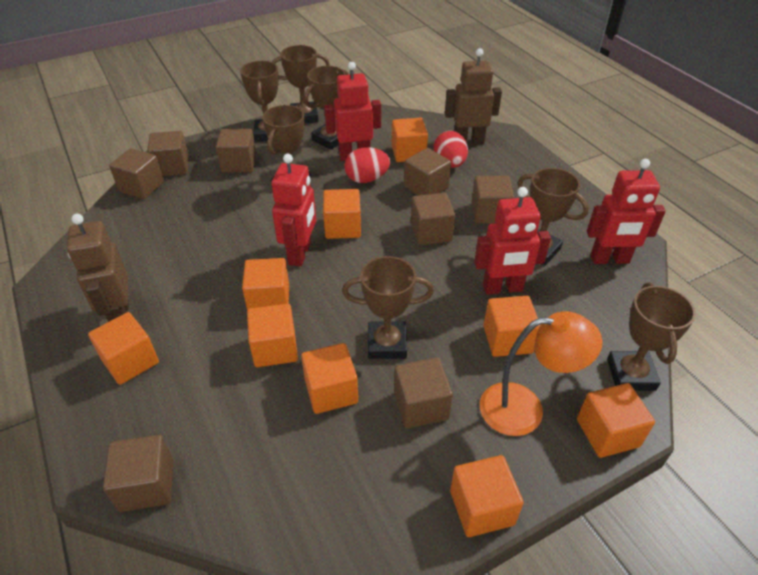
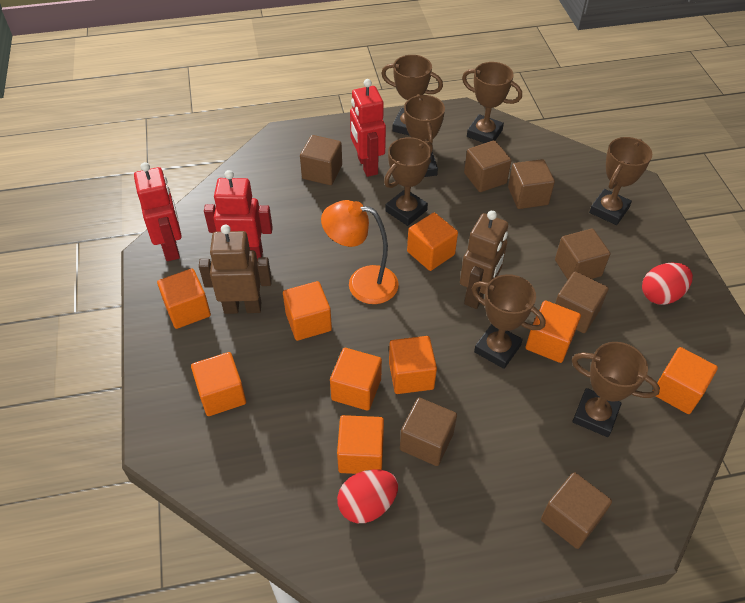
brown cube: 8 -> 7
red robot: 4 -> 3

